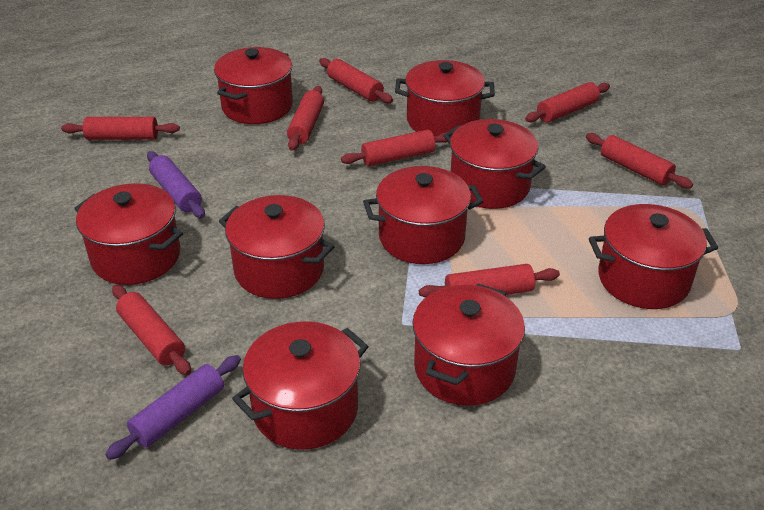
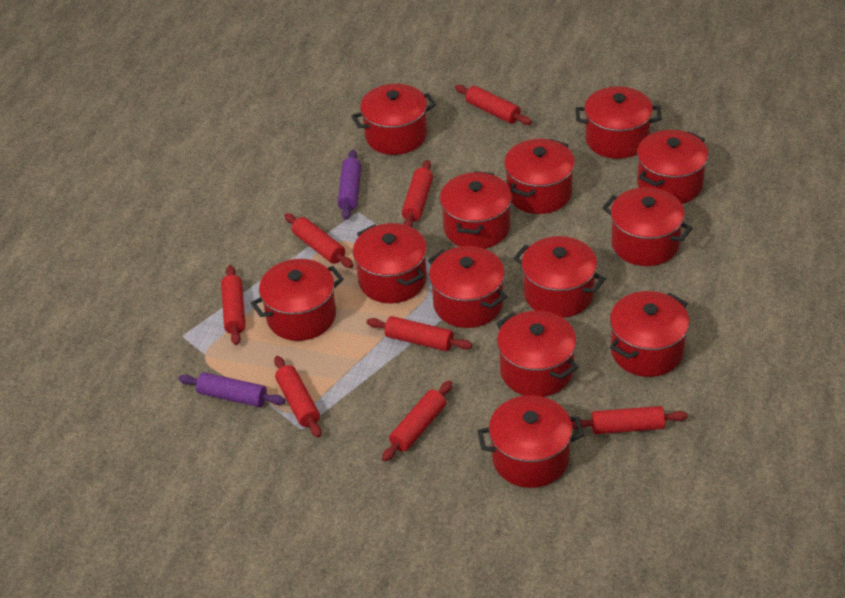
red pot: 9 -> 13

